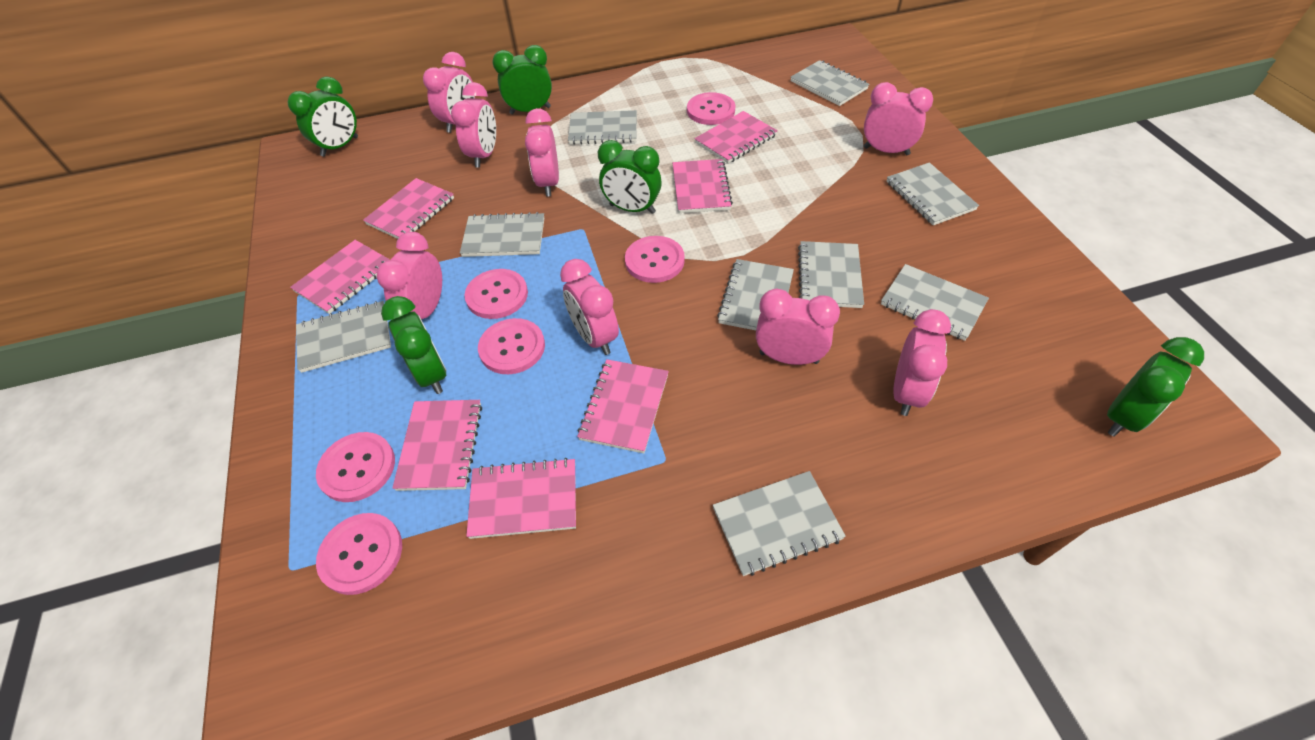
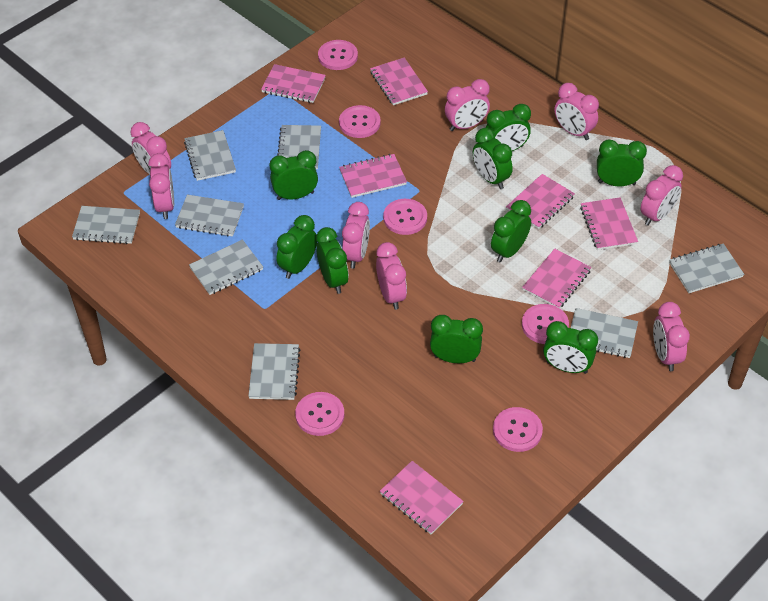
green clock: 5 -> 9
grey notebook: 9 -> 8

